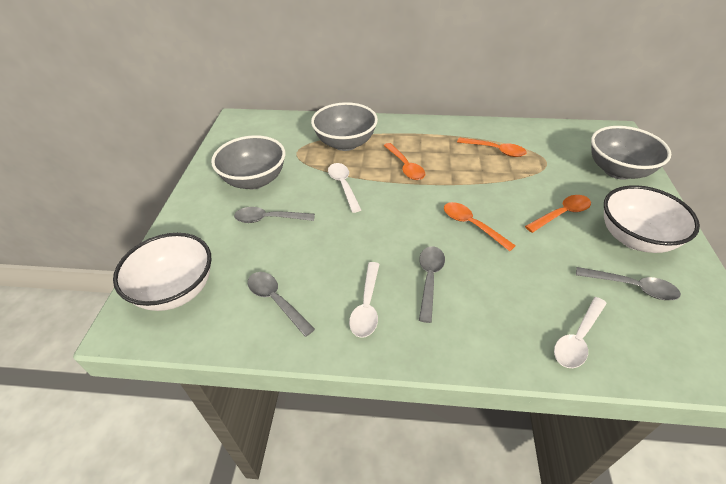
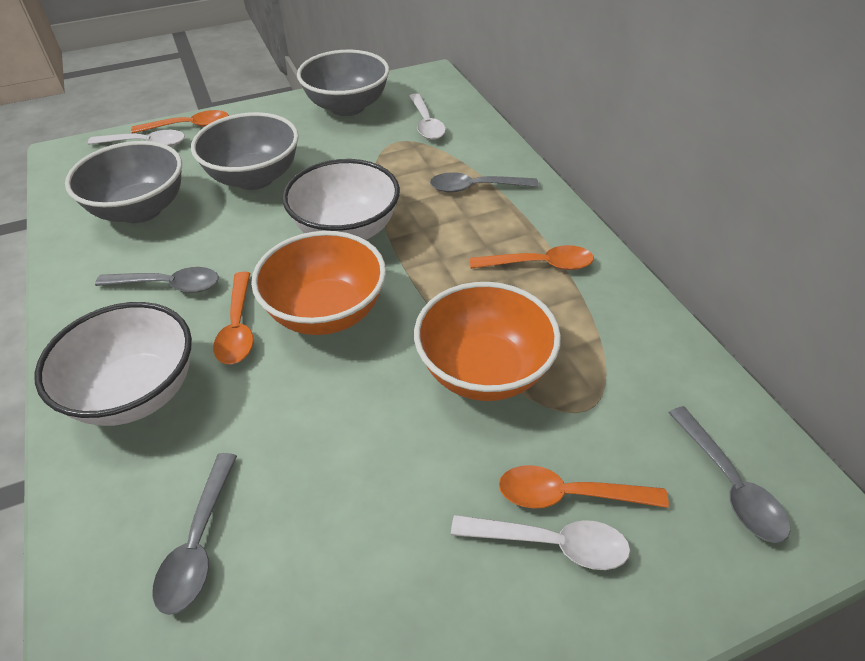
orange bowl: 0 -> 2

